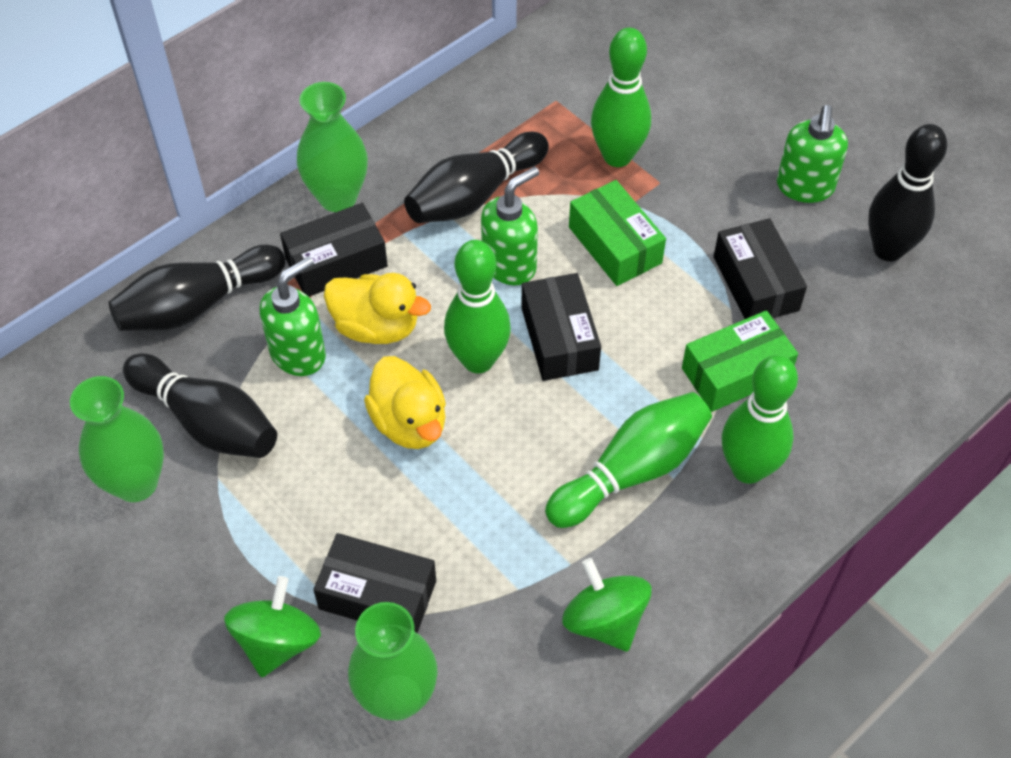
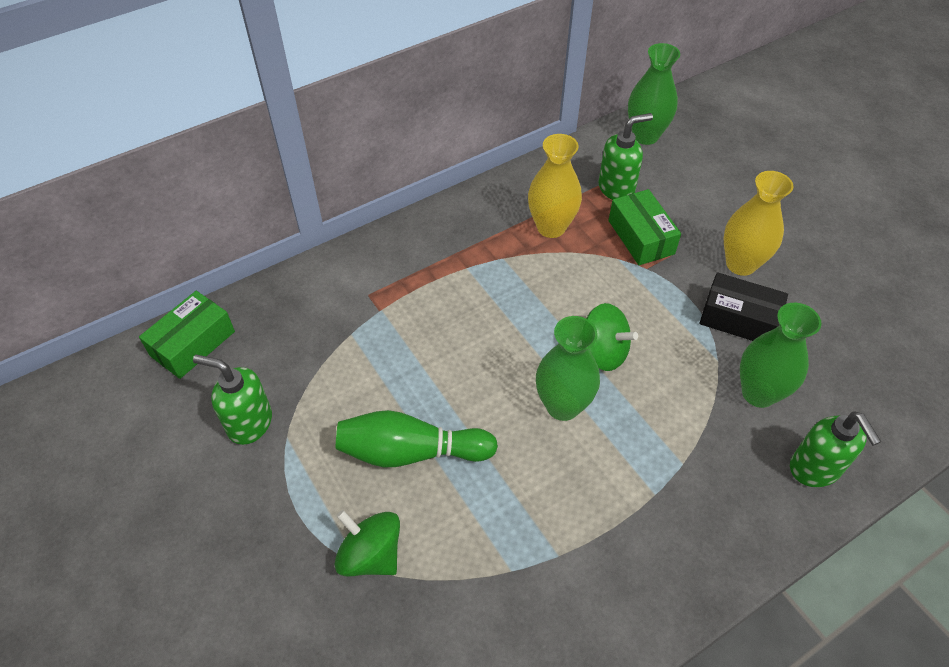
black bowling pin: 4 -> 0
black box: 4 -> 1
green bowling pin: 4 -> 1
yellow duck: 2 -> 0
yellow vase: 0 -> 2

